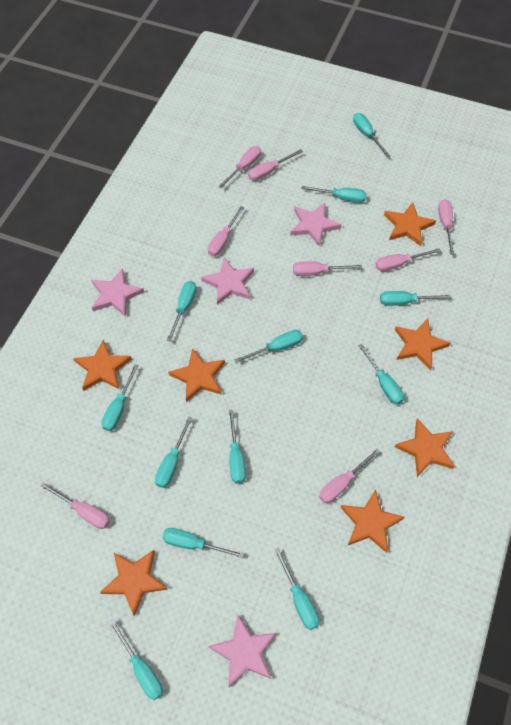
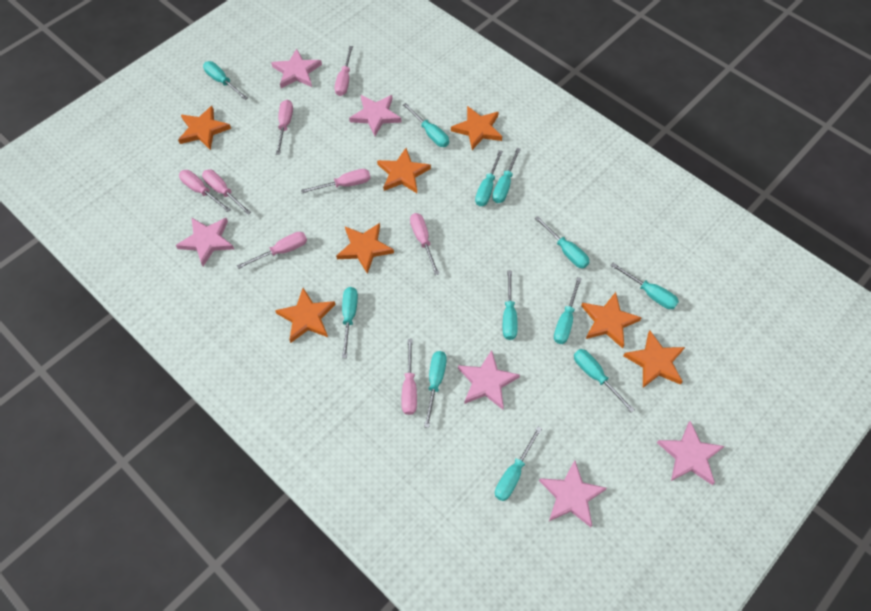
pink star: 4 -> 6

